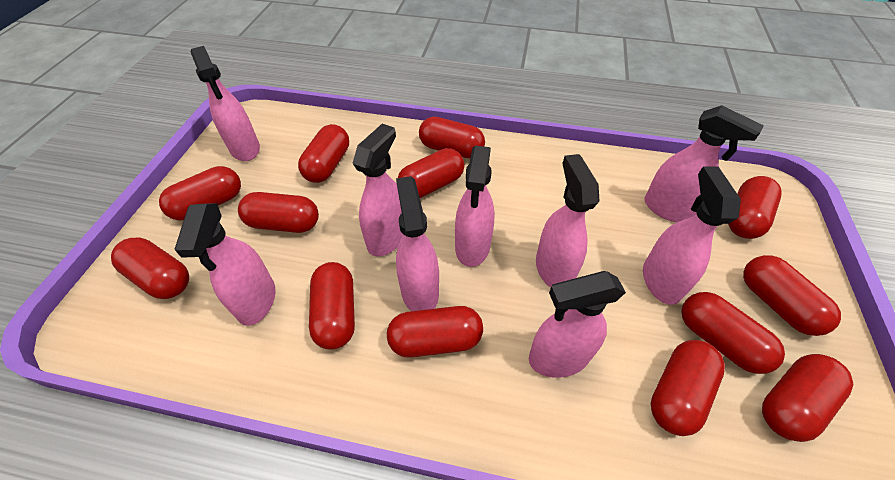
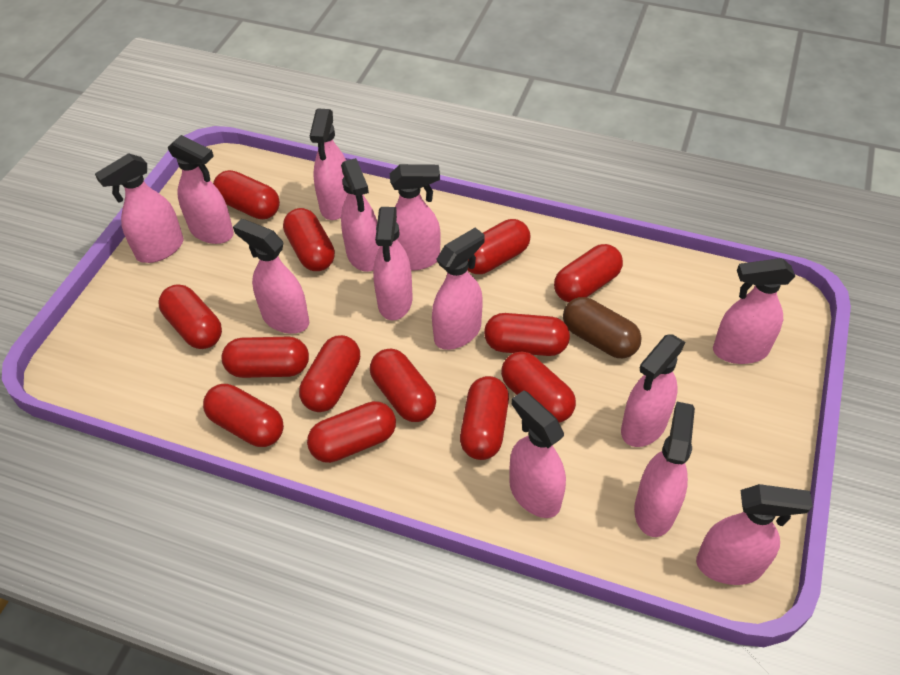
brown capsule: 0 -> 1
pink spray bottle: 9 -> 13

